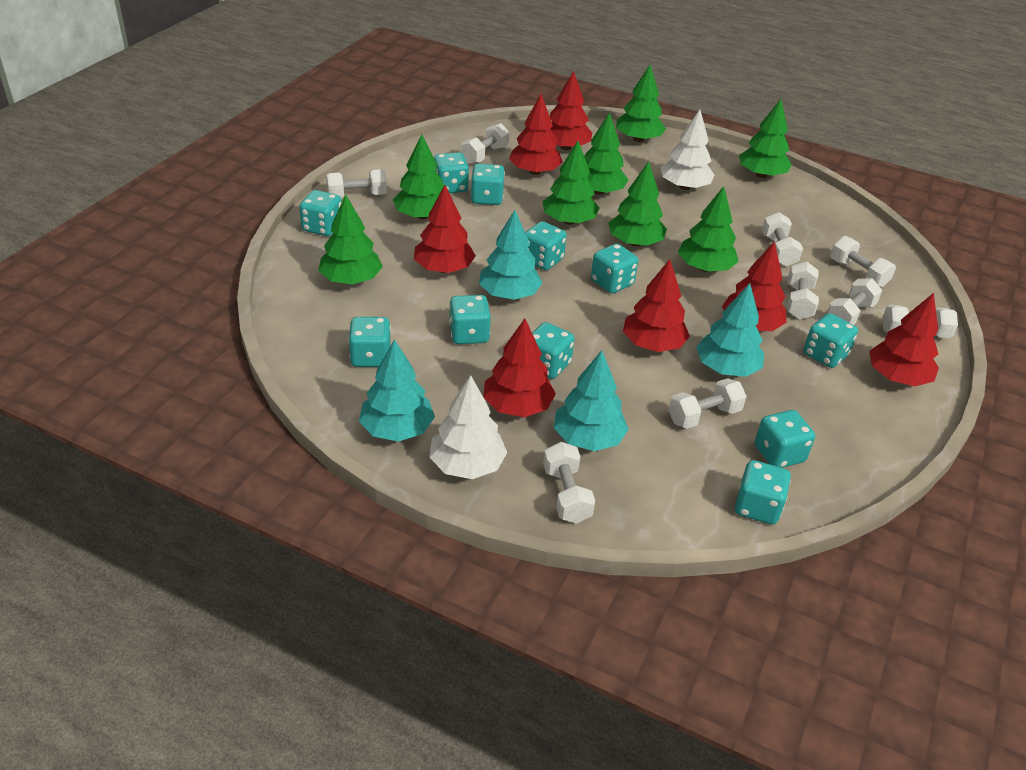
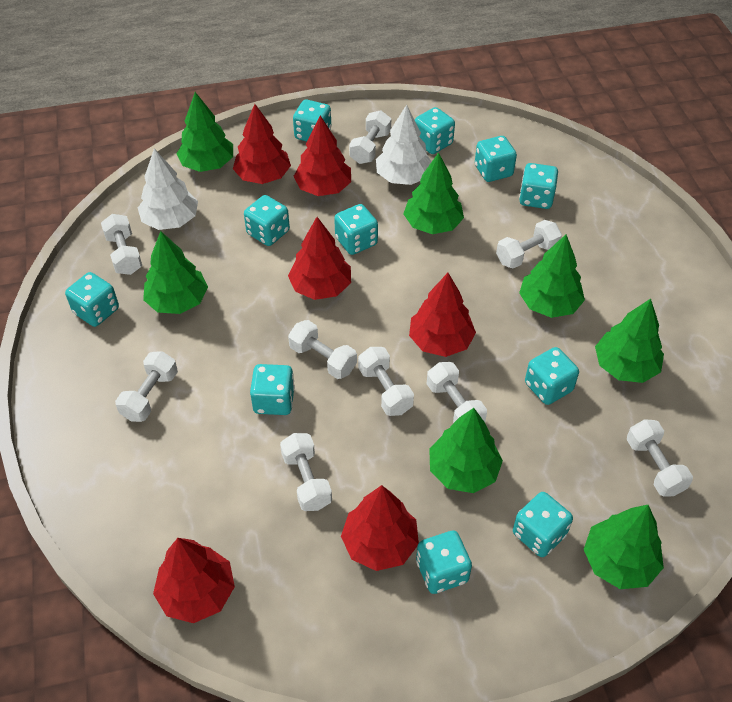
green tree: 8 -> 7
red tree: 7 -> 6
turquoise tree: 4 -> 0

